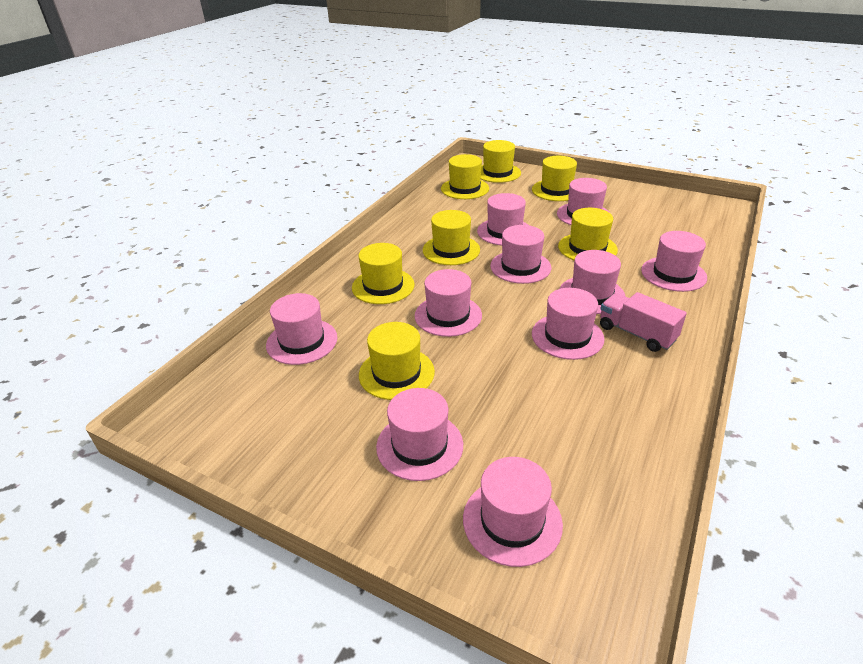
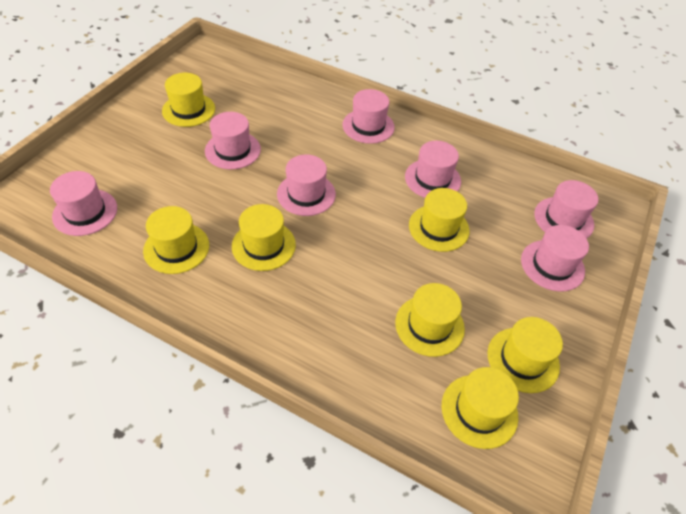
pink hat: 10 -> 7
pink truck: 1 -> 0

